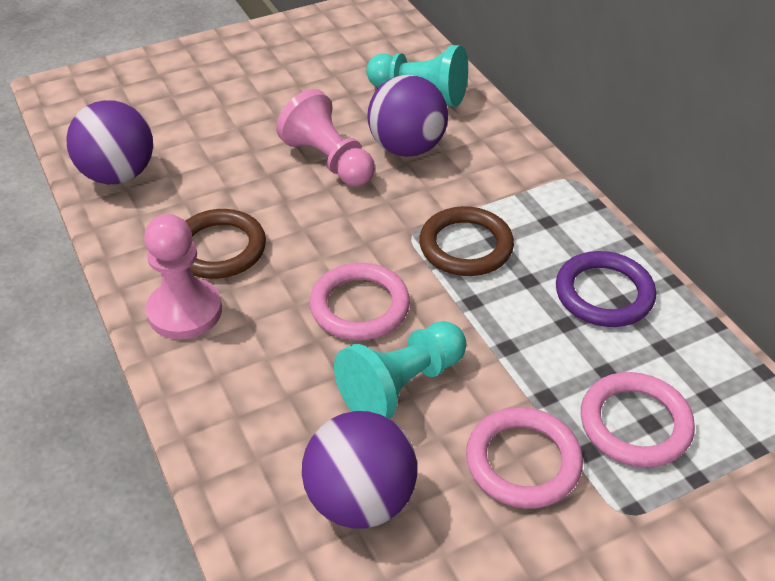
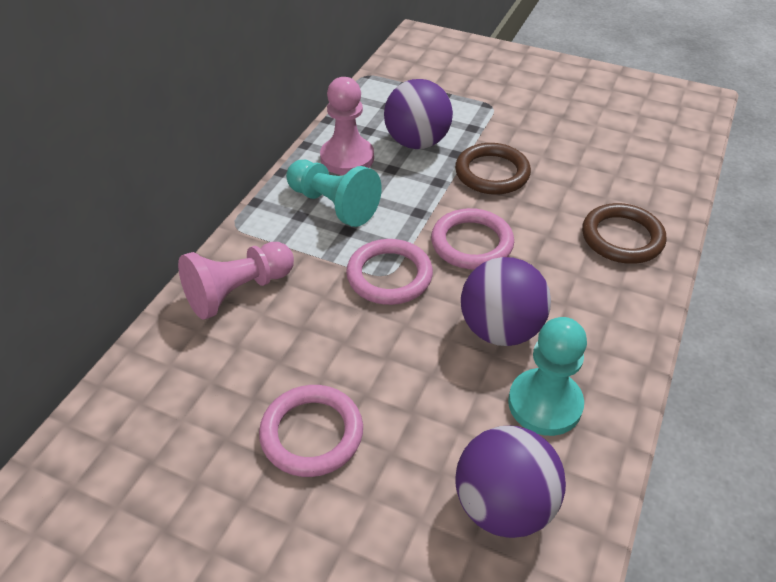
purple ring: 1 -> 0

